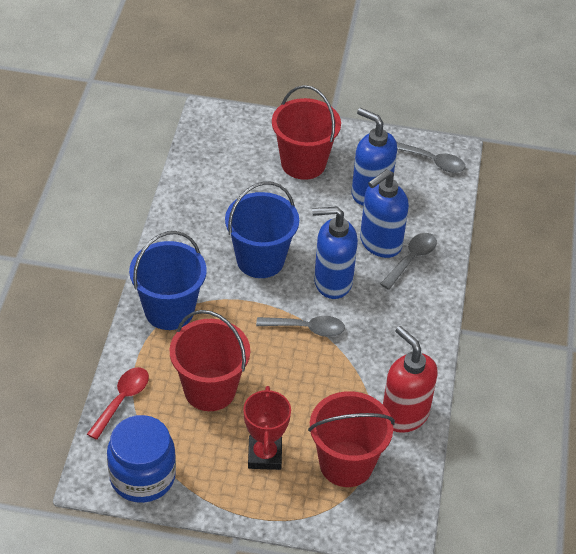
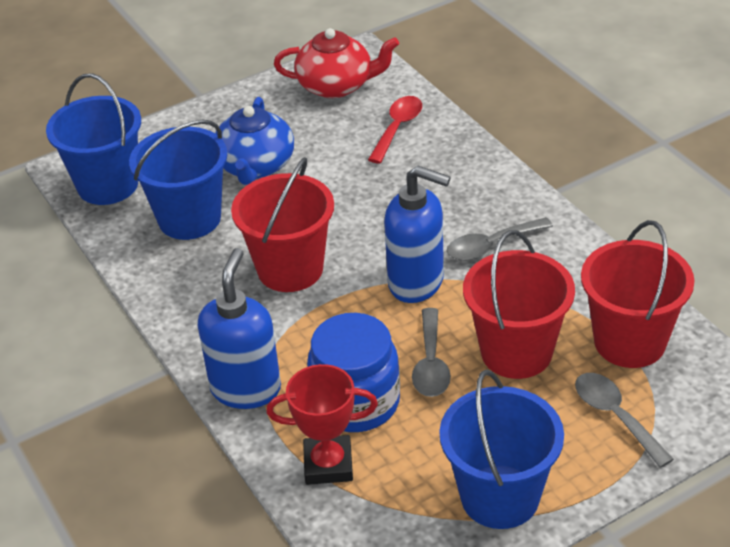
blue bucket: 2 -> 3
blue soap dispenser: 3 -> 2
blue teapot: 0 -> 1
red soap dispenser: 1 -> 0
red teapot: 0 -> 1

